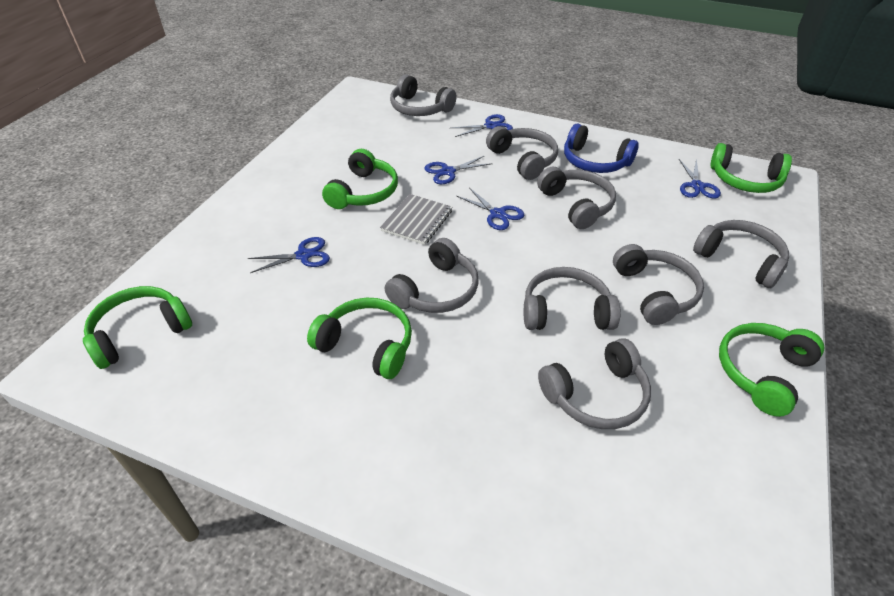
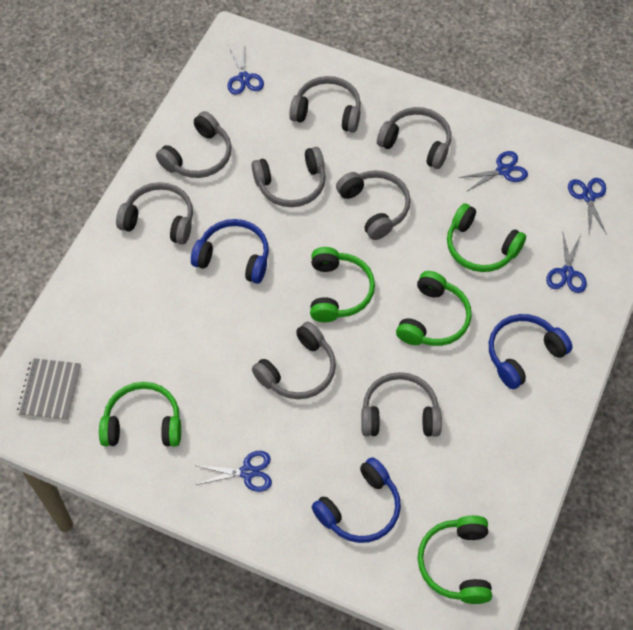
blue headphones: 1 -> 3

